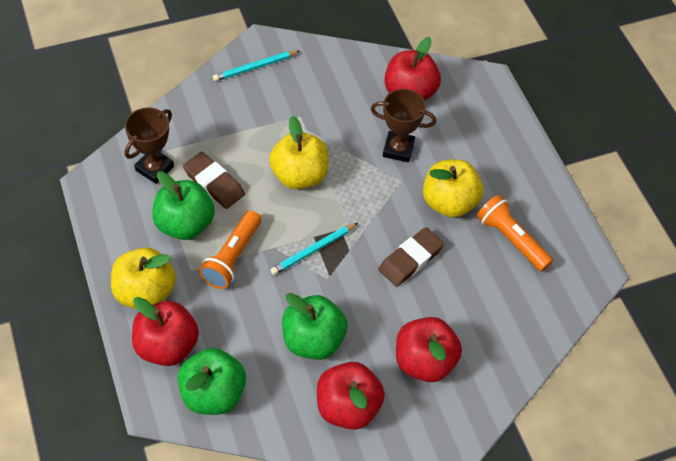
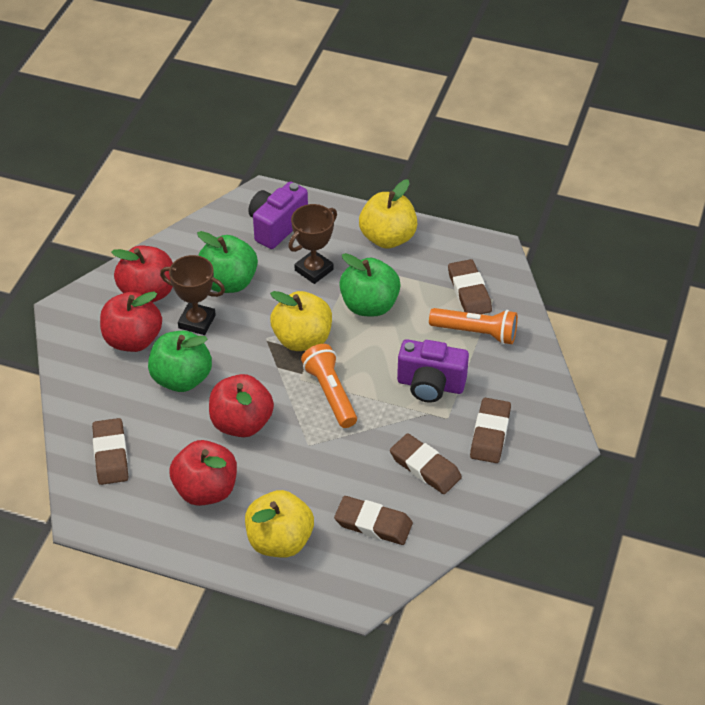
brown eraser: 2 -> 5
purple camera: 0 -> 2
turquoise pencil: 2 -> 0

